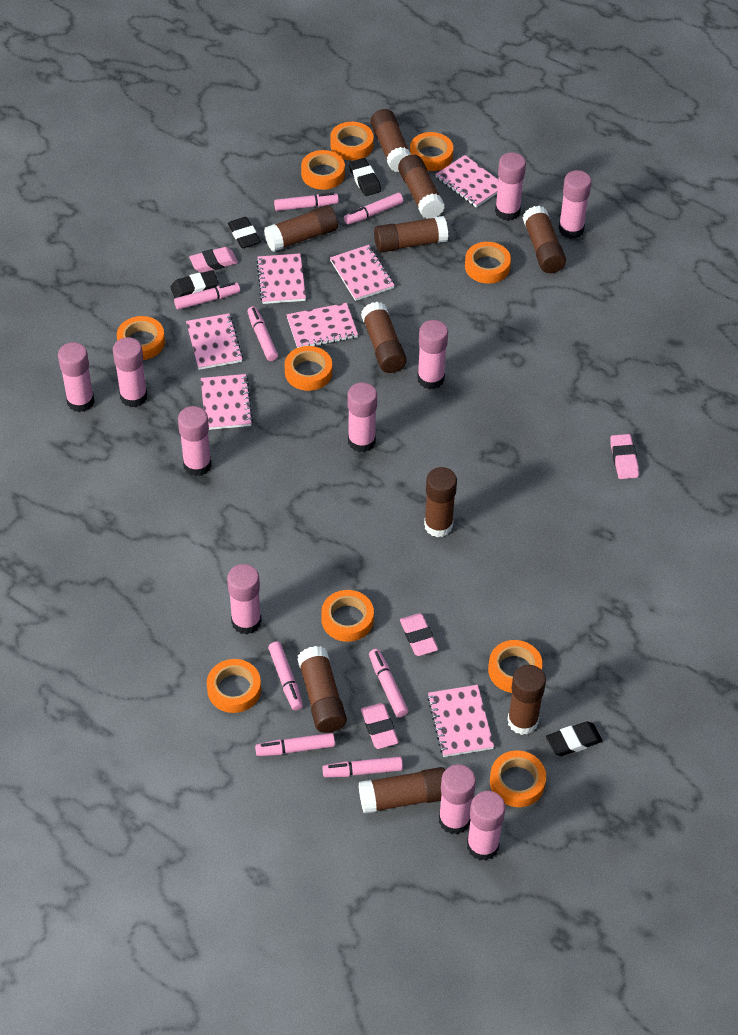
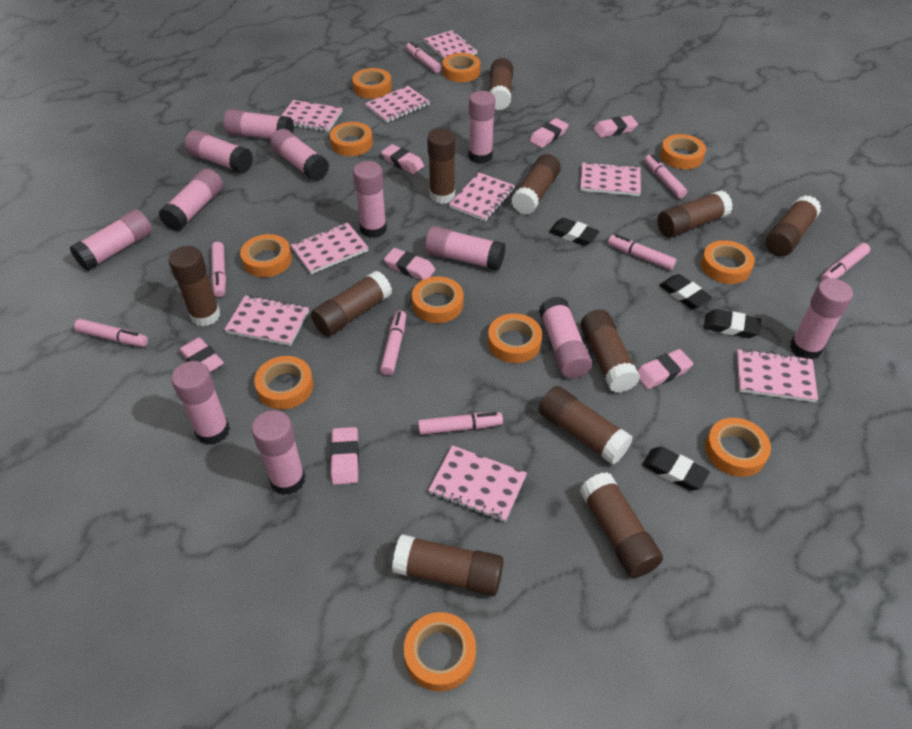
brown glue stick: 10 -> 11
orange tape: 10 -> 11
pink eraser: 4 -> 7
pink glue stick: 10 -> 12
pink notebook: 7 -> 9

